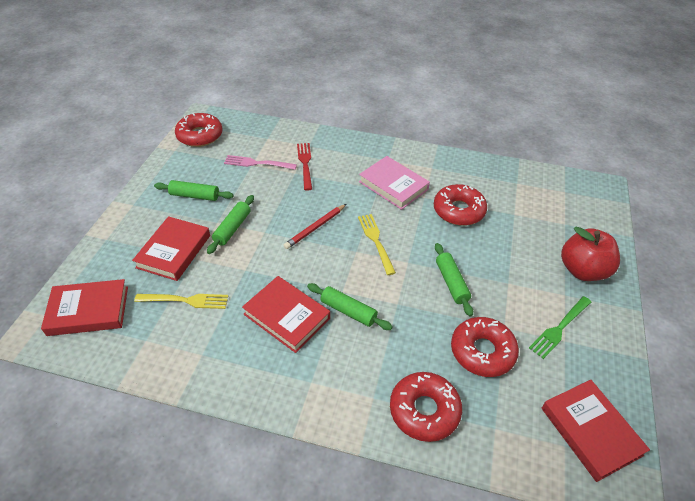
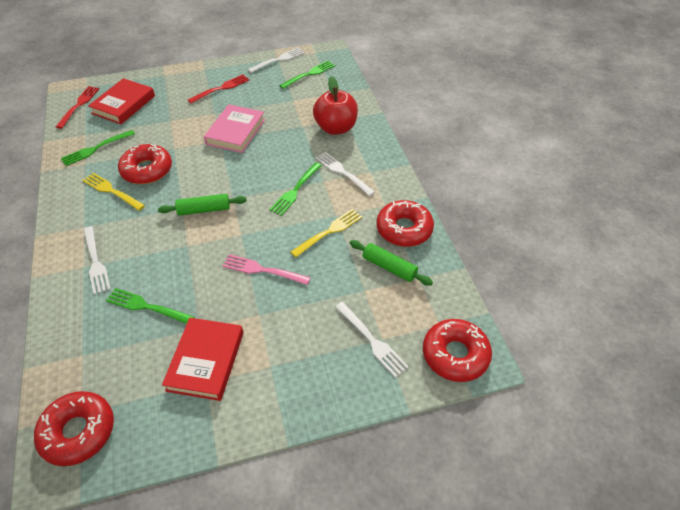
green fork: 1 -> 4
green rolling pin: 4 -> 2
red book: 4 -> 2
red fork: 1 -> 2
red pencil: 1 -> 0
white fork: 0 -> 4

